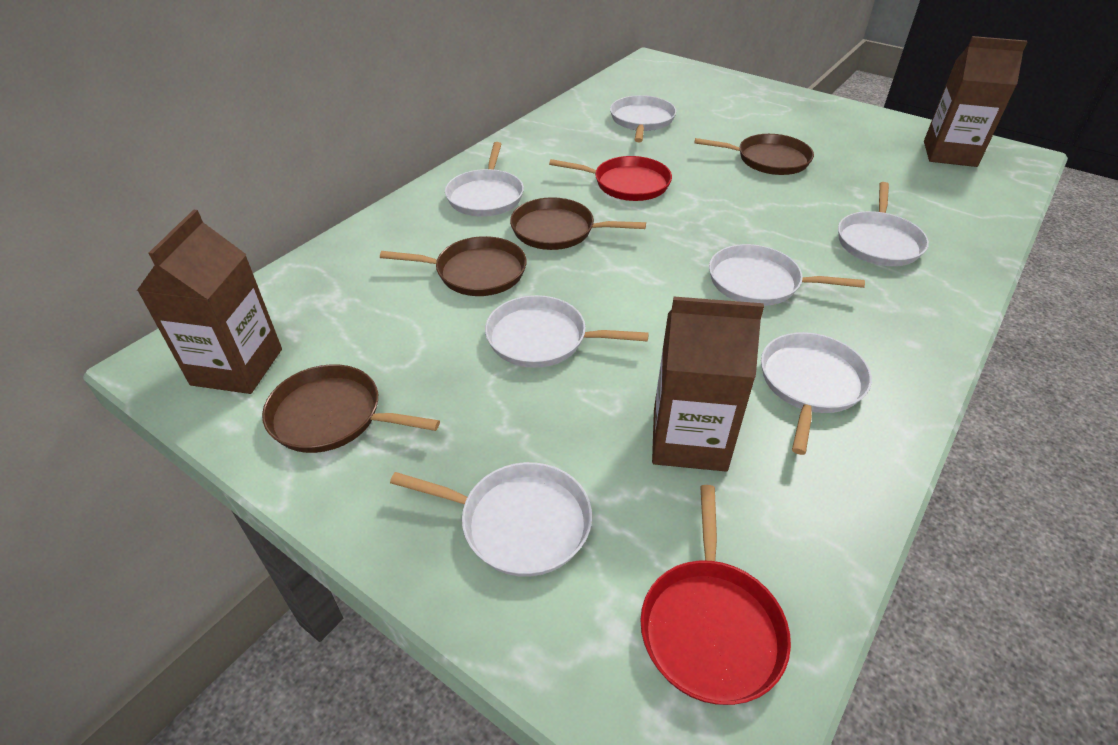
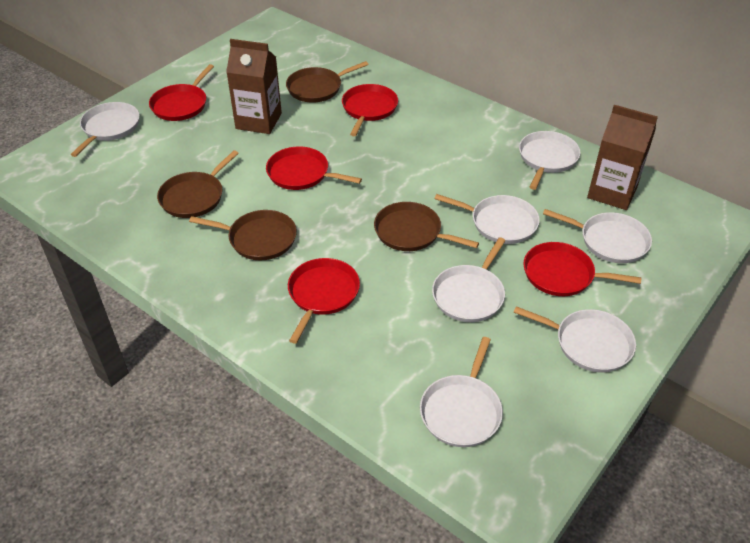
brown carton: 3 -> 2
red pan: 2 -> 5

